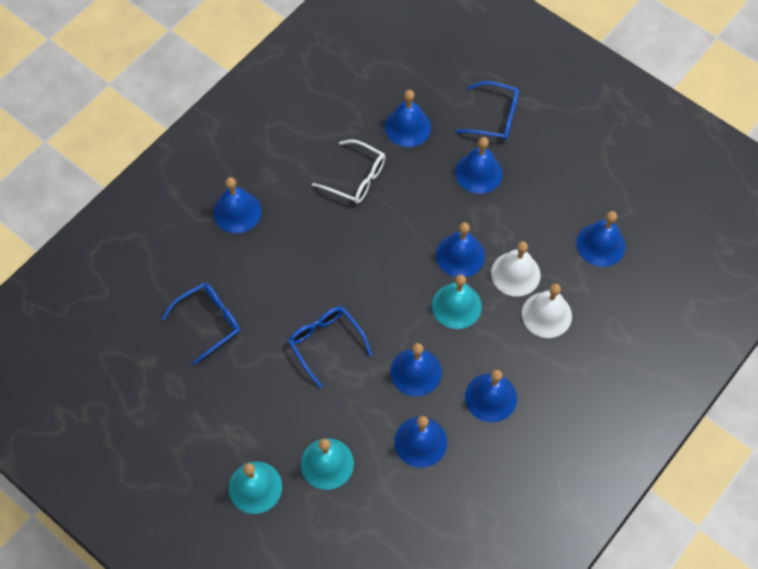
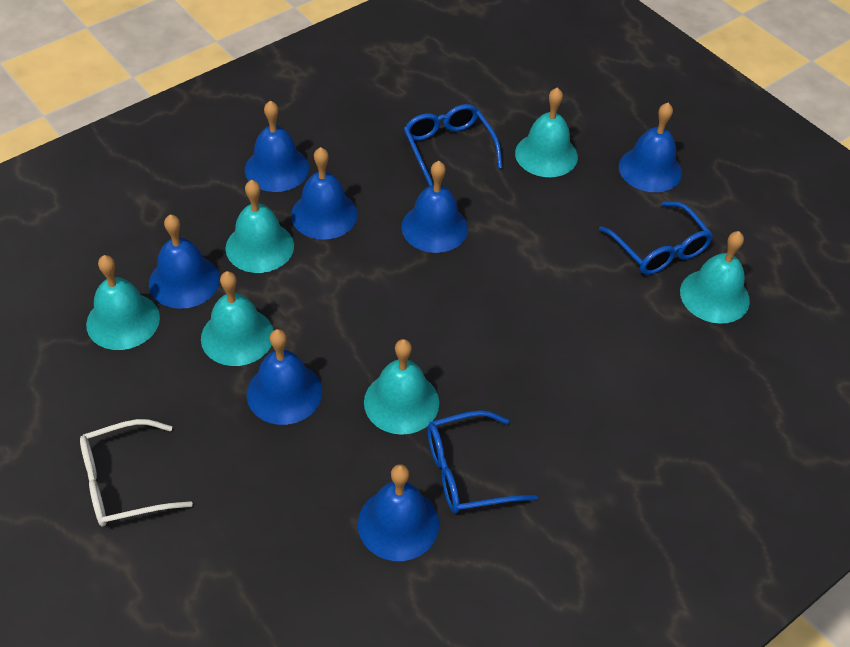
blue bell: 8 -> 7
turquoise bell: 3 -> 6
white bell: 2 -> 0

